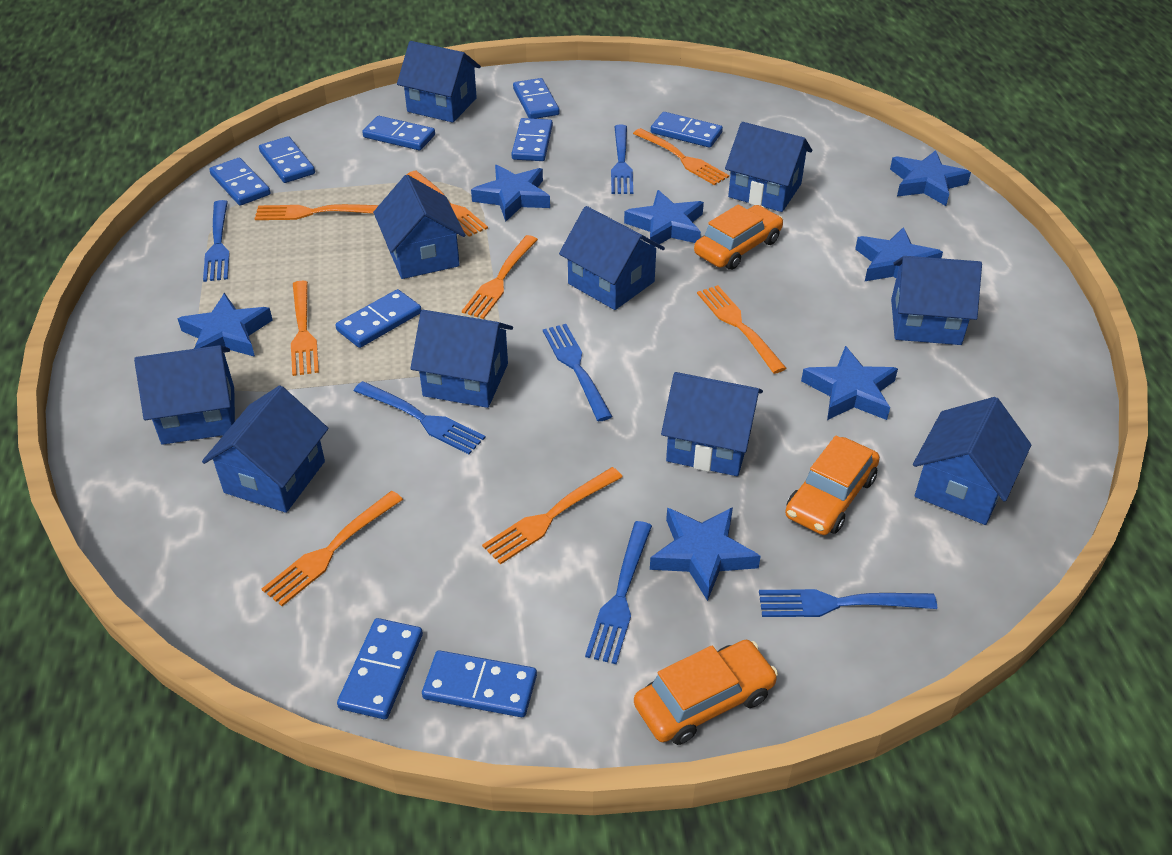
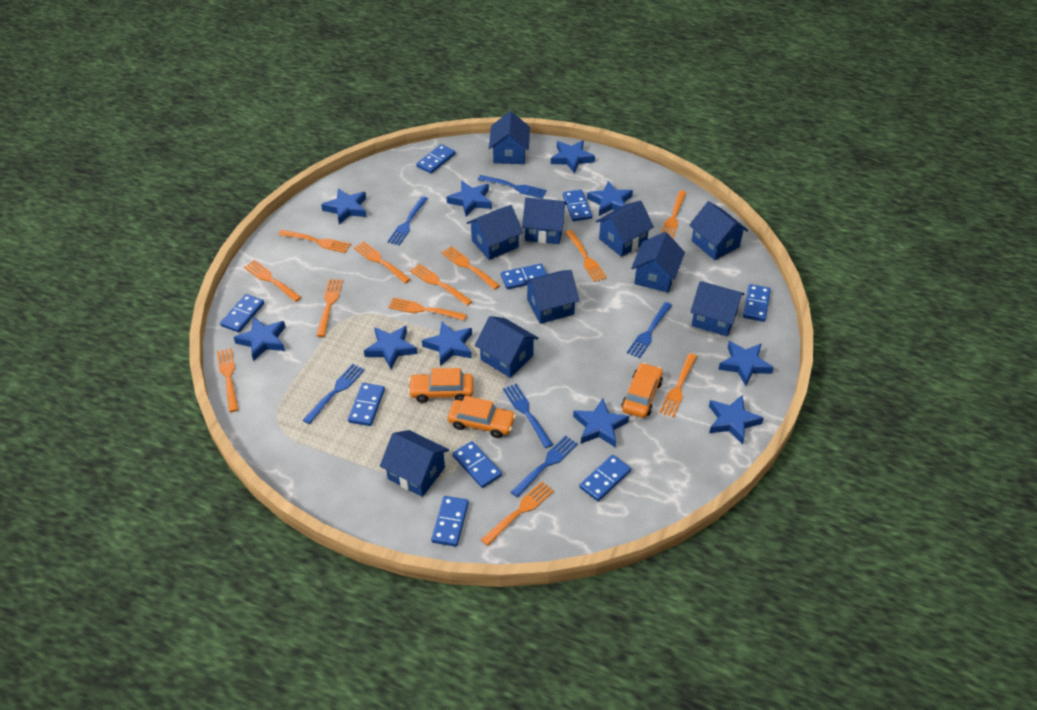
blue star: 7 -> 10
orange fork: 8 -> 12

